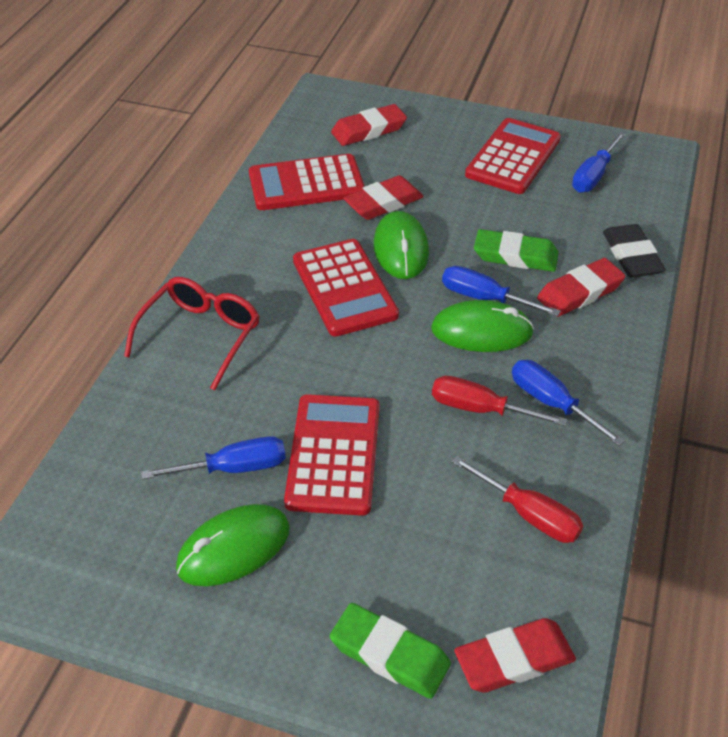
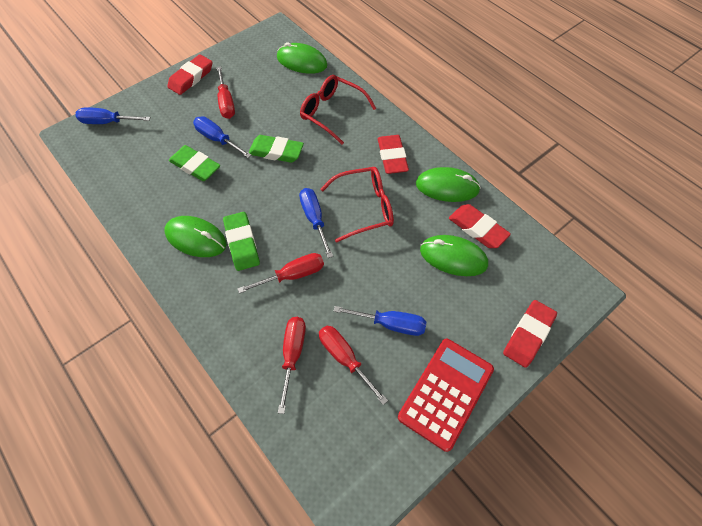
black eraser: 1 -> 0
green eraser: 2 -> 3
green mouse: 3 -> 4
red calculator: 4 -> 1
red glasses: 1 -> 2
red screwdriver: 2 -> 4

